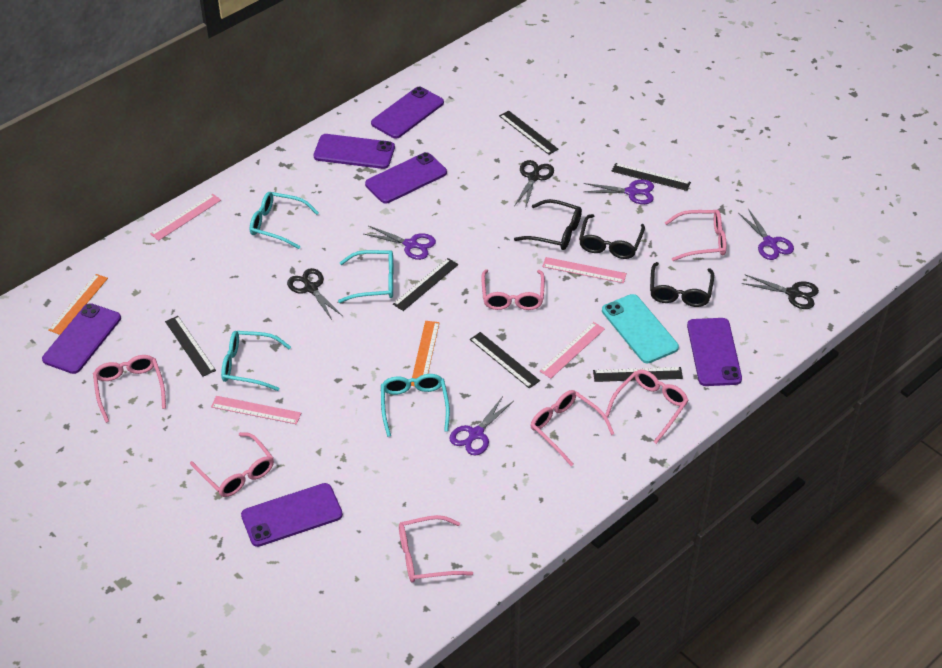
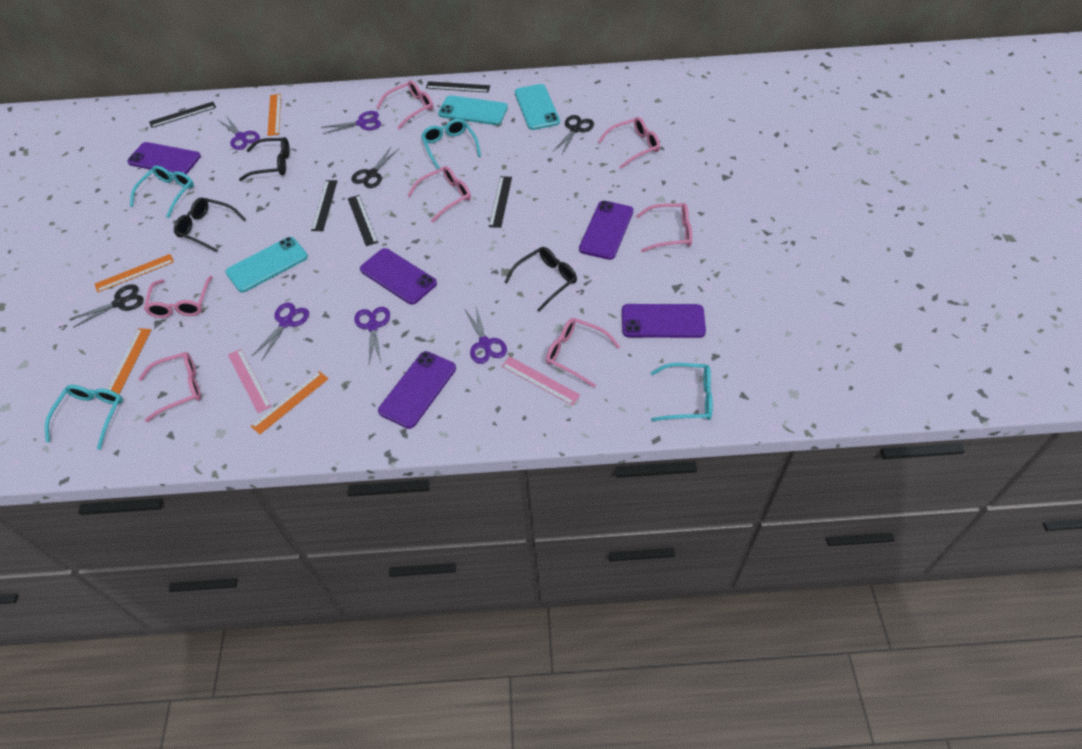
black ruler: 6 -> 5
orange ruler: 2 -> 4
pink ruler: 4 -> 2
purple phone: 6 -> 5
purple scissors: 4 -> 5
turquoise phone: 1 -> 3

